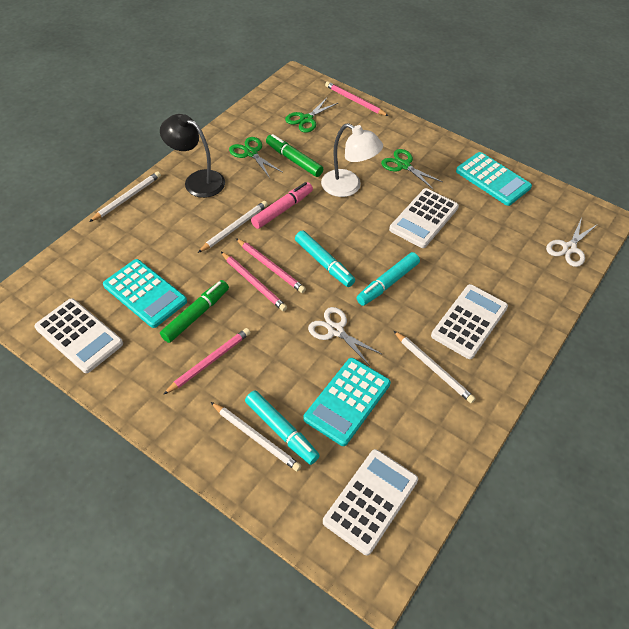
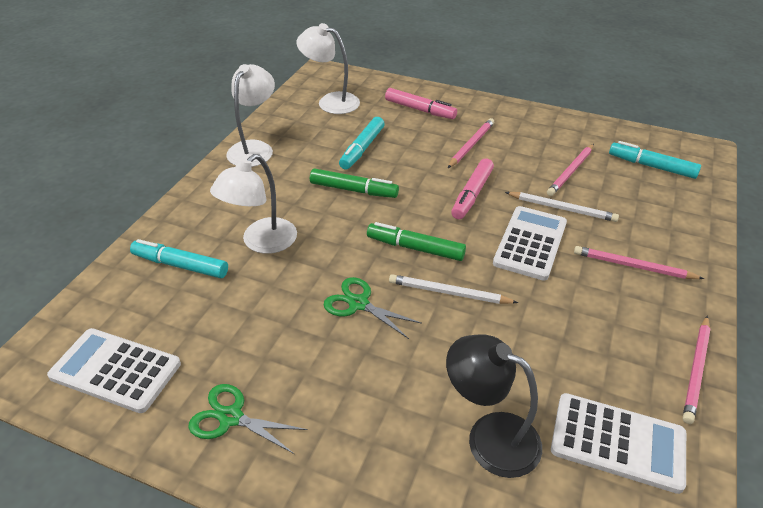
green scissors: 3 -> 2
pink marker: 1 -> 2
turquoise calculator: 3 -> 0
white calculator: 4 -> 3
white lamp: 1 -> 3
white pencil: 4 -> 2
white scissors: 2 -> 0

